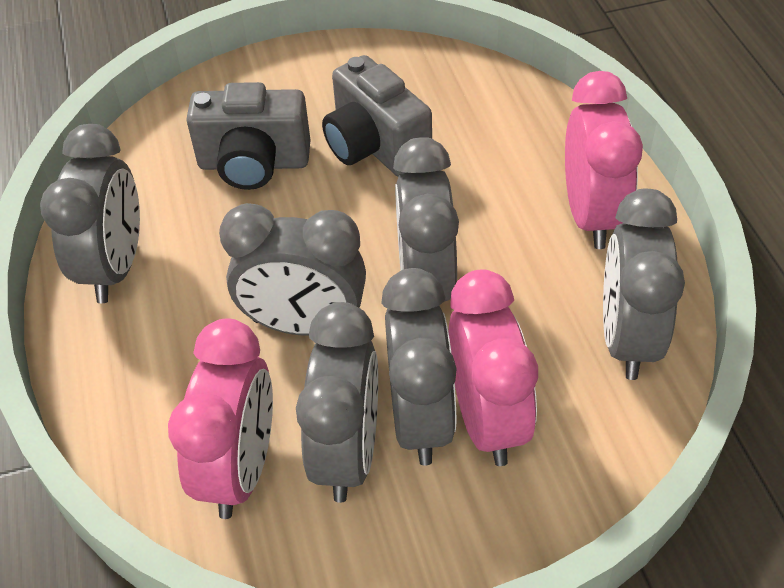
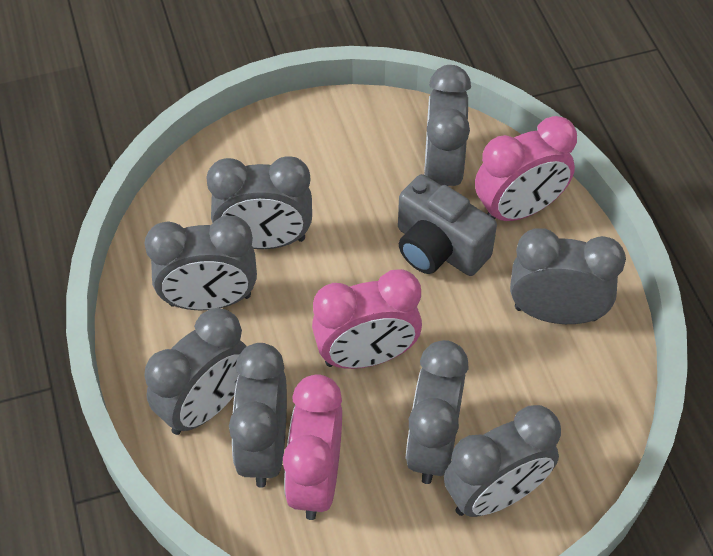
grey camera: 2 -> 1
grey clock: 6 -> 8

